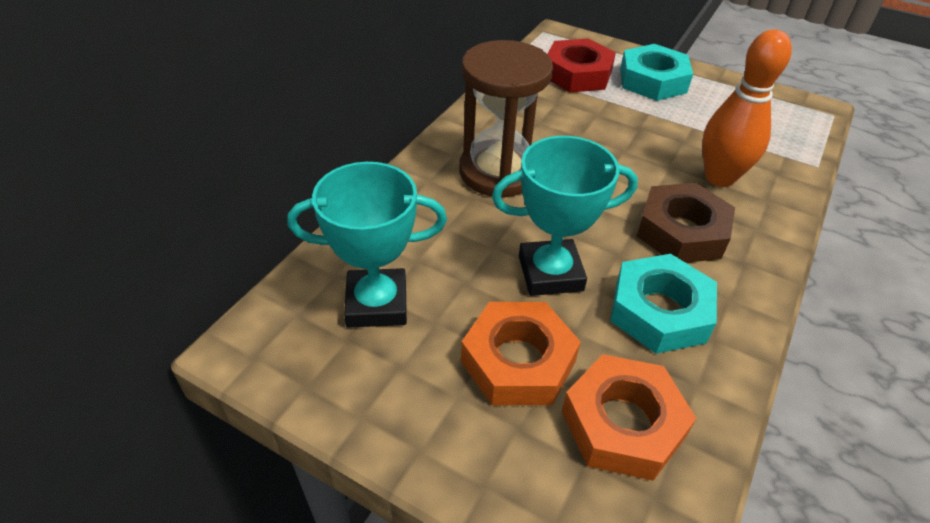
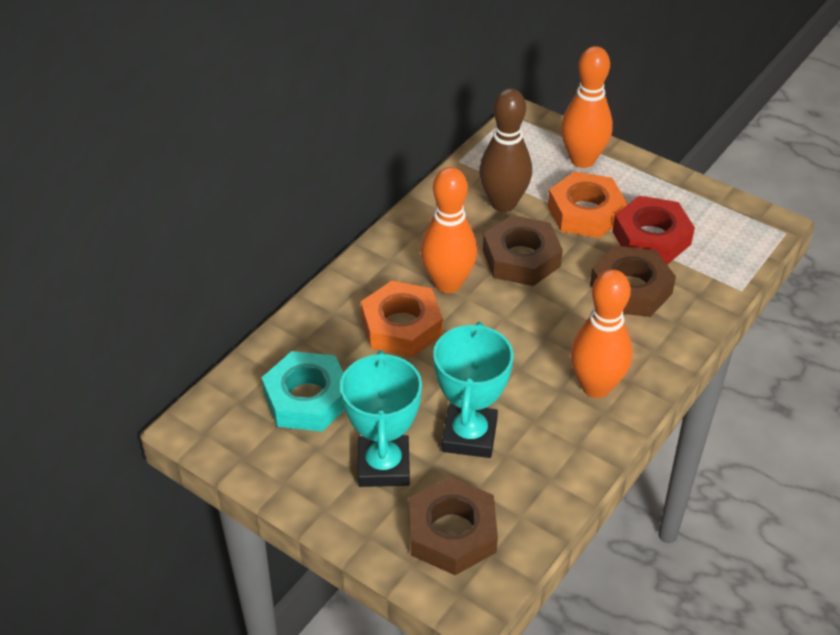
brown bowling pin: 0 -> 1
brown hourglass: 1 -> 0
brown nut: 1 -> 3
orange bowling pin: 1 -> 3
turquoise nut: 2 -> 1

